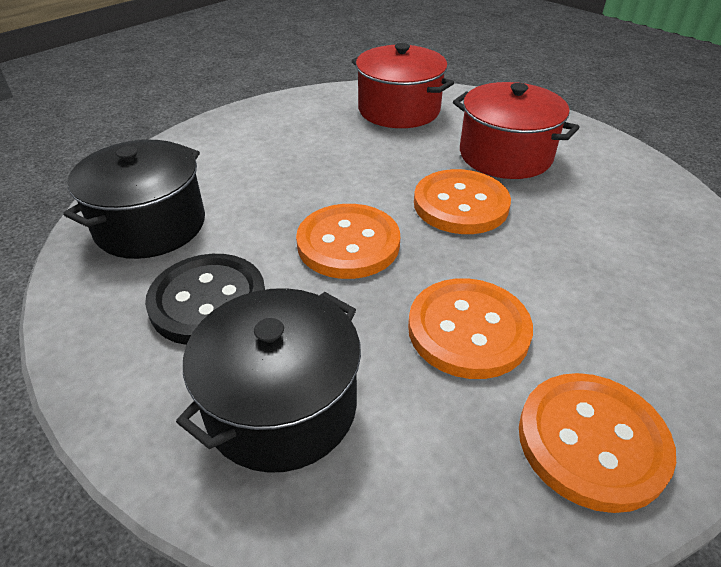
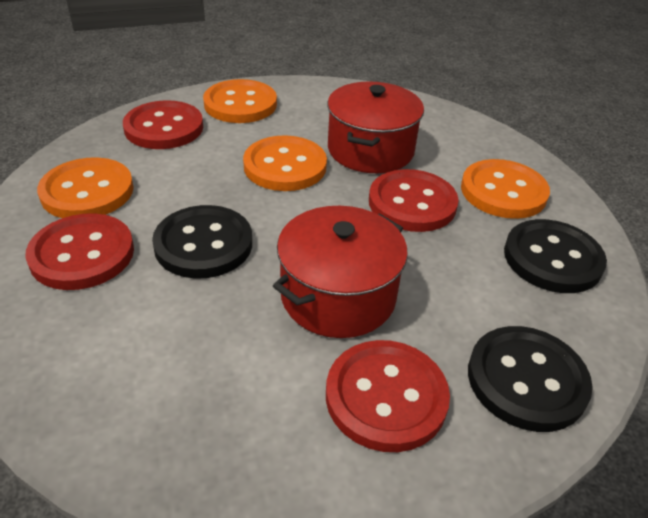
black button: 1 -> 3
black pot: 2 -> 0
red button: 0 -> 4

